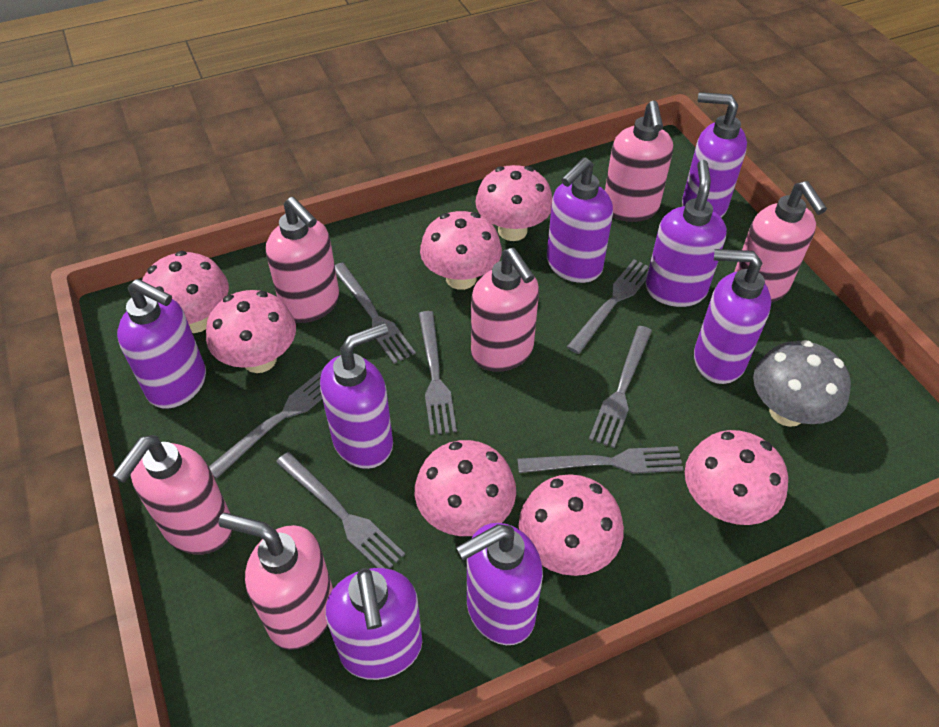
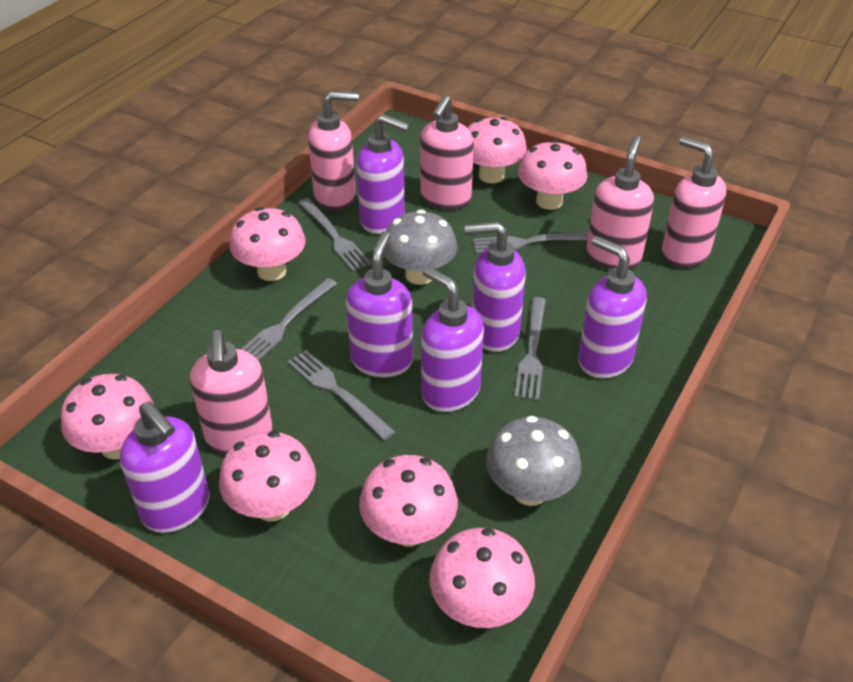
grey fork: 7 -> 5
grey mushroom: 1 -> 2
pink soap dispenser: 6 -> 5
purple soap dispenser: 8 -> 6

